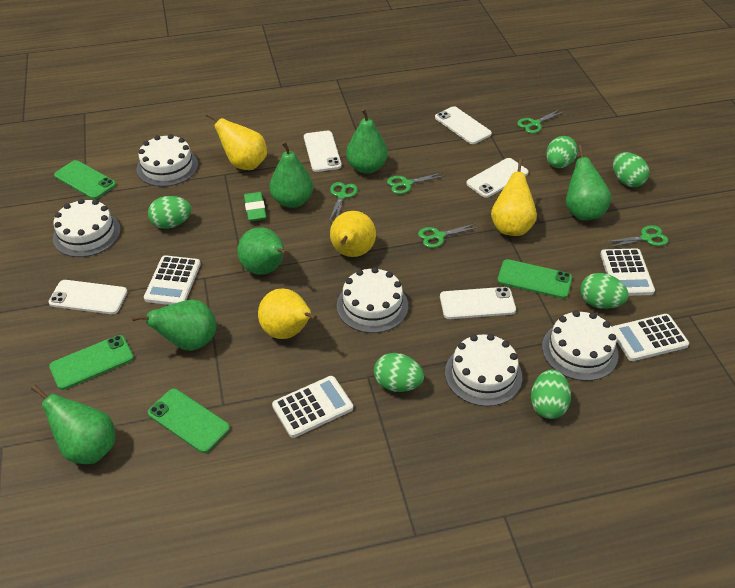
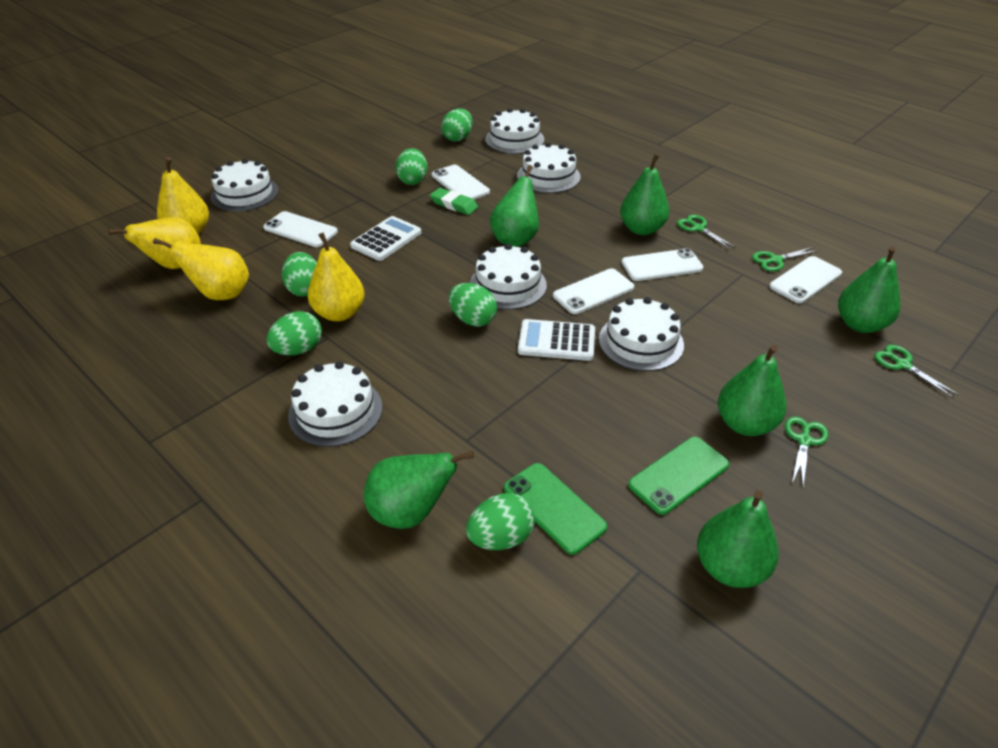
green phone: 4 -> 2
green scissors: 5 -> 4
white cake: 5 -> 6
white calculator: 4 -> 2

